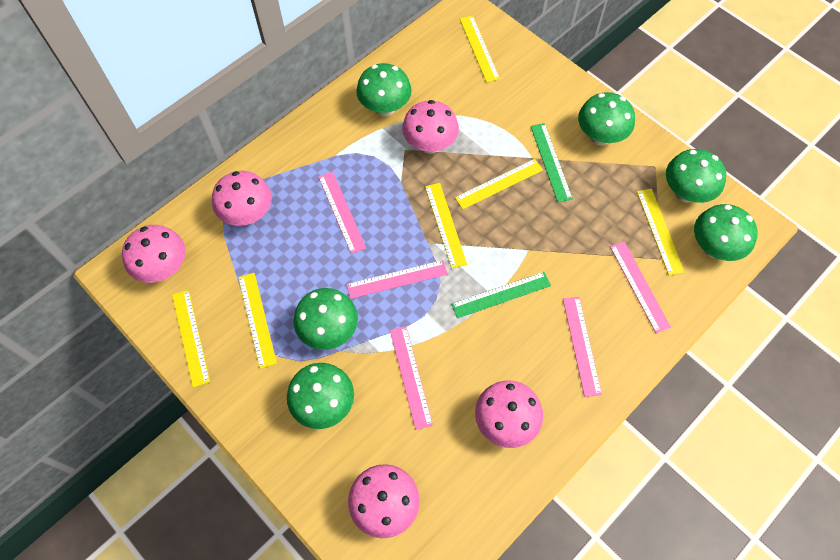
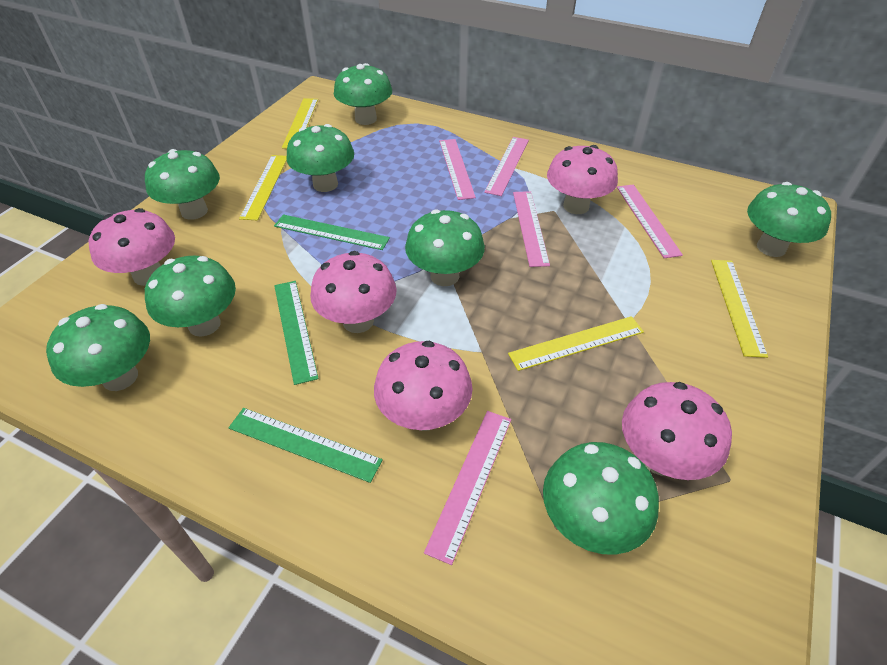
green mushroom: 6 -> 8
green ruler: 2 -> 3
yellow ruler: 6 -> 4

